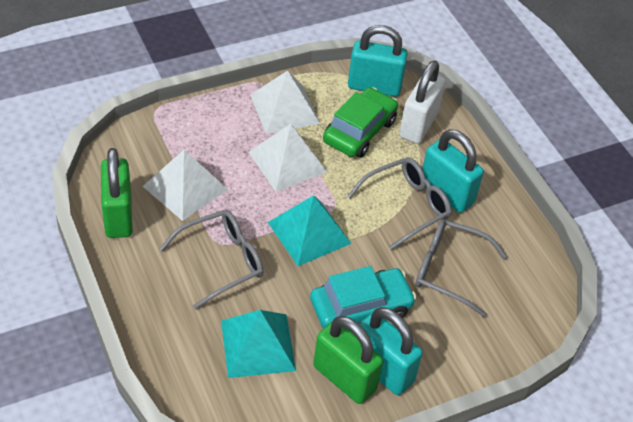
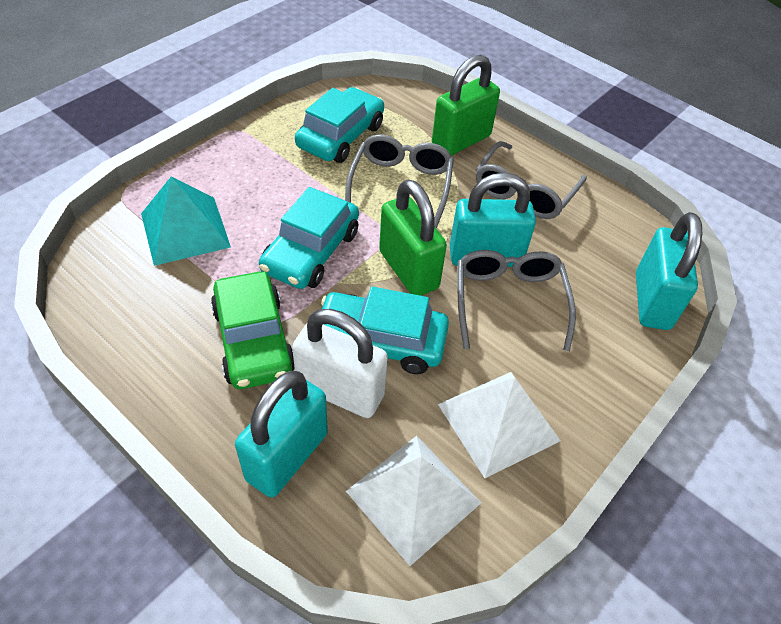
turquoise car: 1 -> 3
turquoise pyramid: 2 -> 1
white pyramid: 3 -> 2

